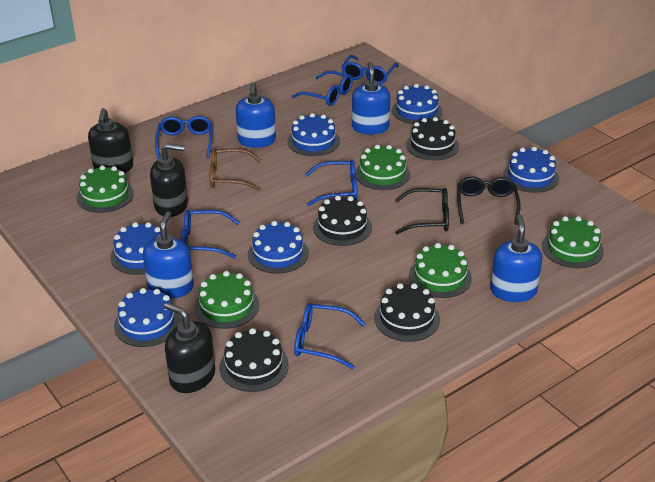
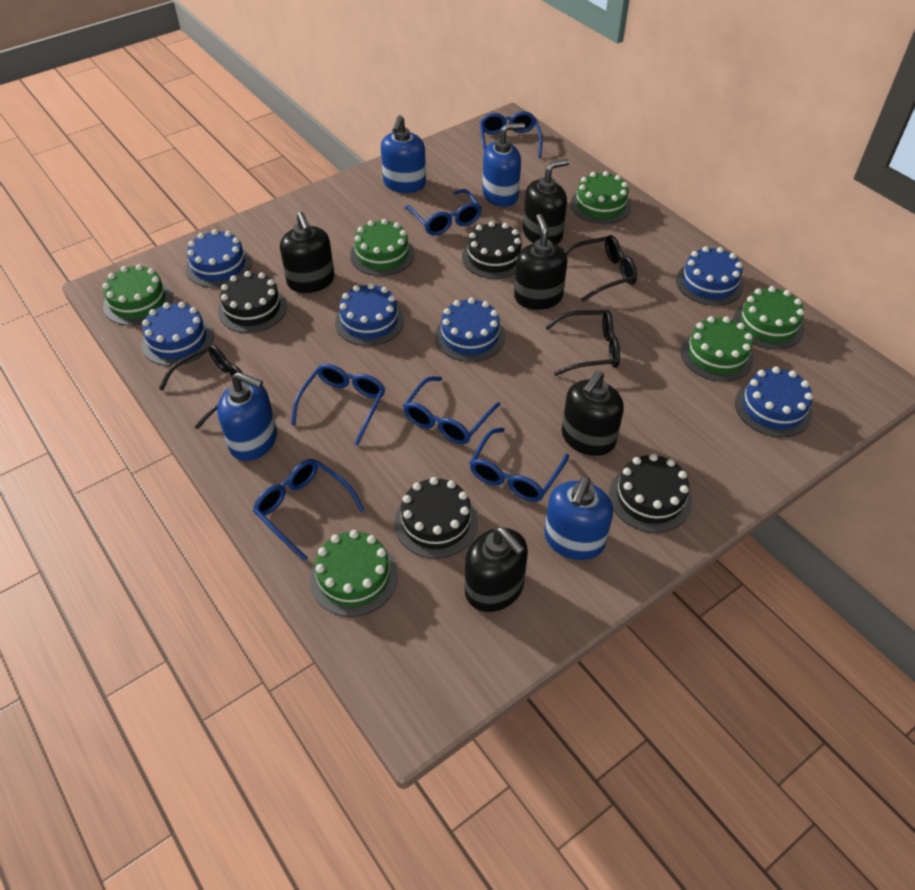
black glasses: 2 -> 3
black soap dispenser: 3 -> 5
brown glasses: 1 -> 0
green cake: 5 -> 6

